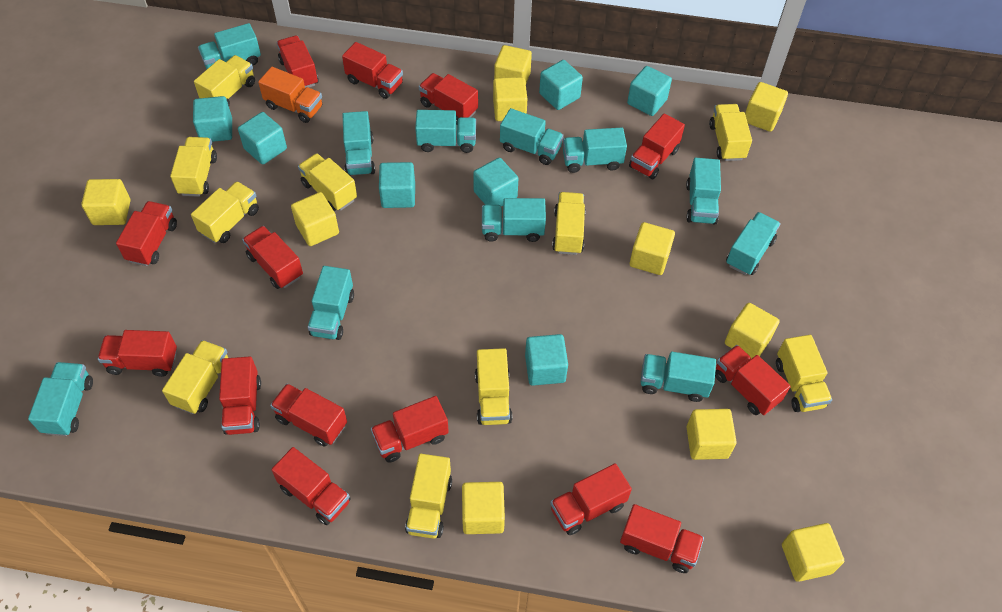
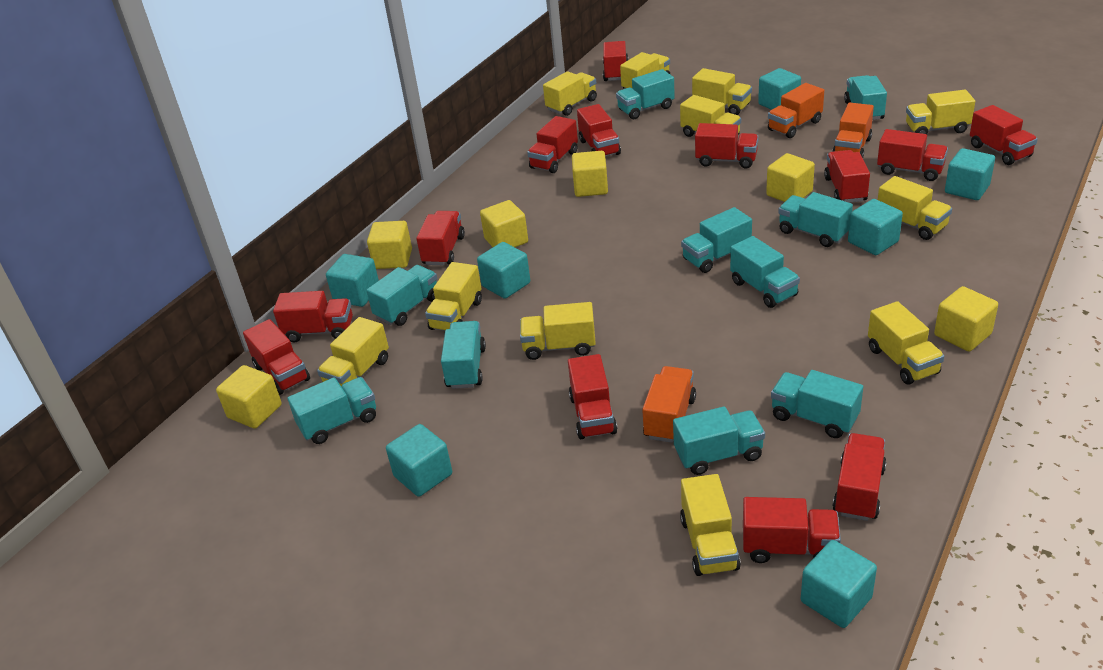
orange truck: 1 -> 3
red truck: 14 -> 13
turquoise truck: 11 -> 10
yellow cube: 10 -> 6
yellow truck: 10 -> 11

